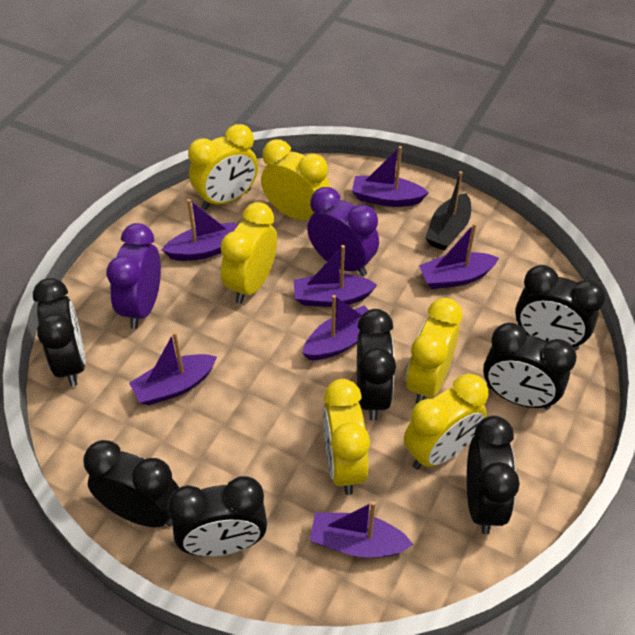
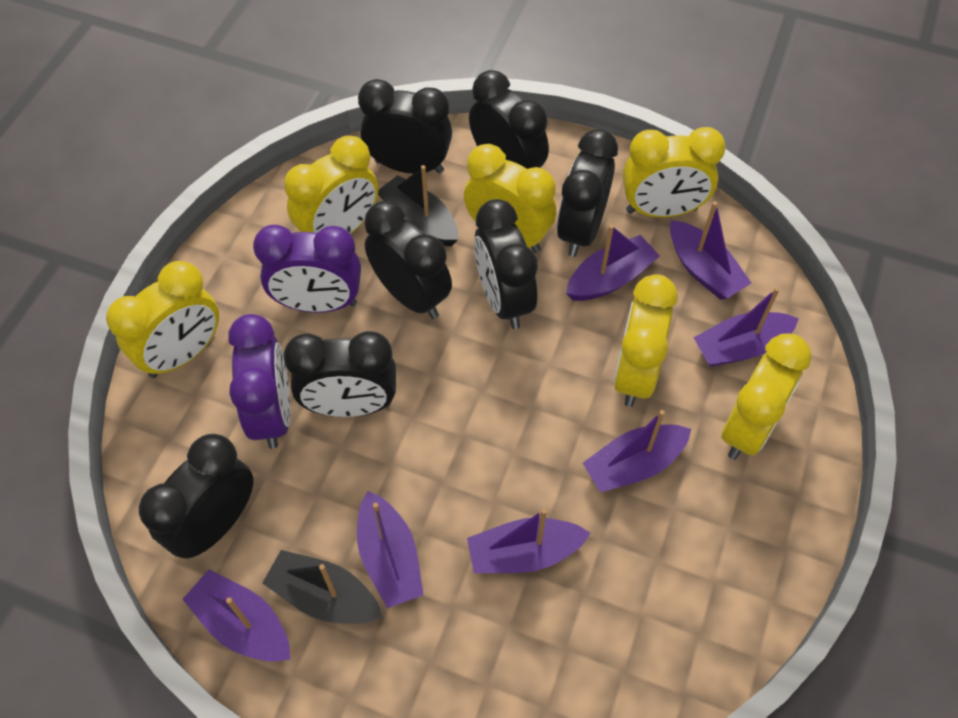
black boat: 1 -> 2

